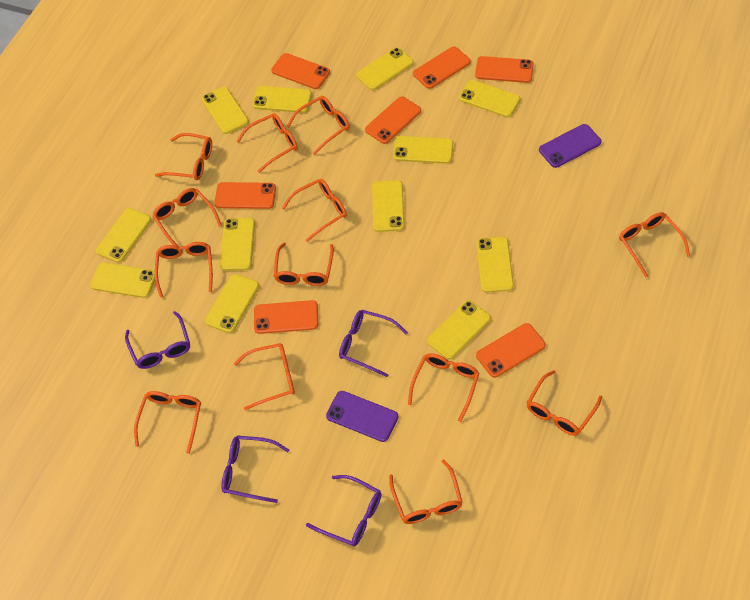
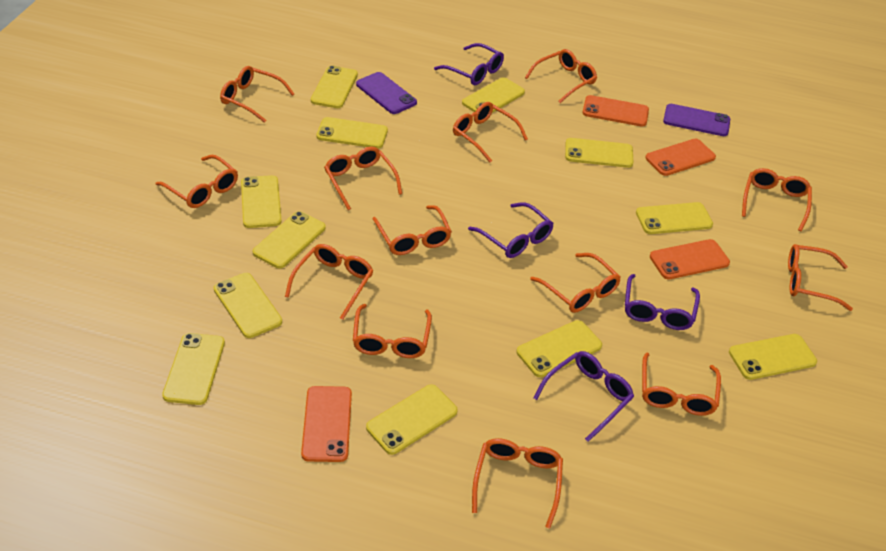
orange phone: 7 -> 4

